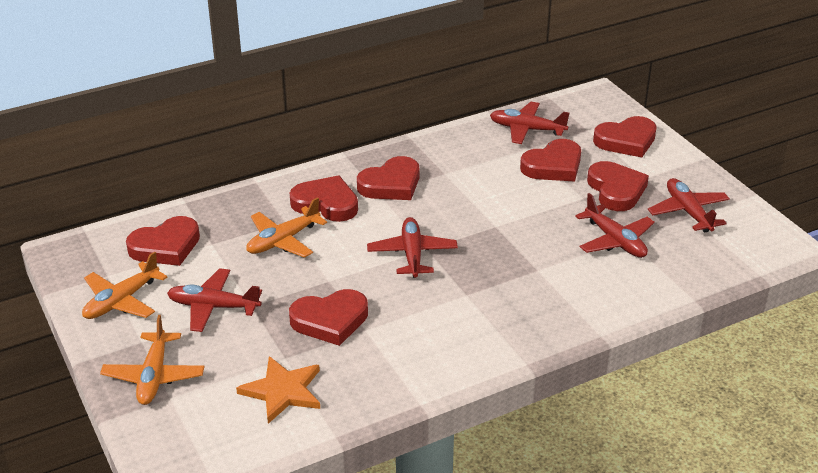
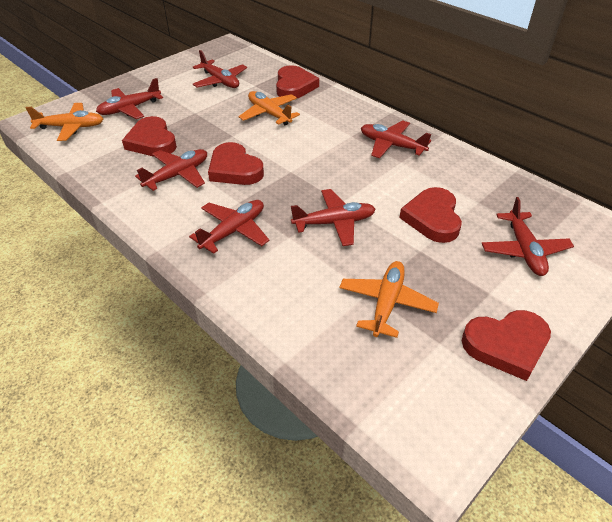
orange star: 1 -> 0
red heart: 7 -> 5
red plane: 5 -> 7

